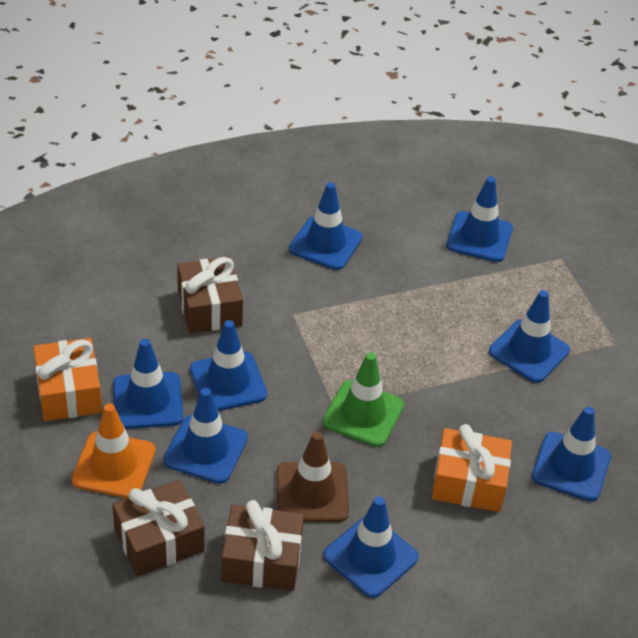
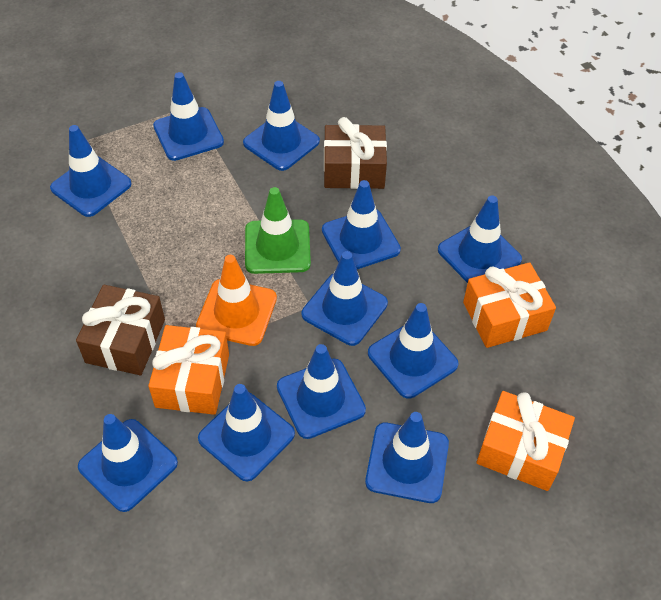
blue traffic cone: 8 -> 11
brown gift: 3 -> 2
brown traffic cone: 1 -> 0
orange gift: 2 -> 3

